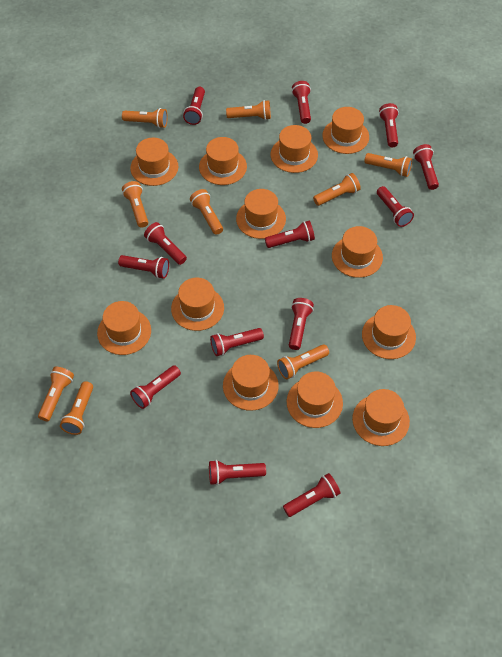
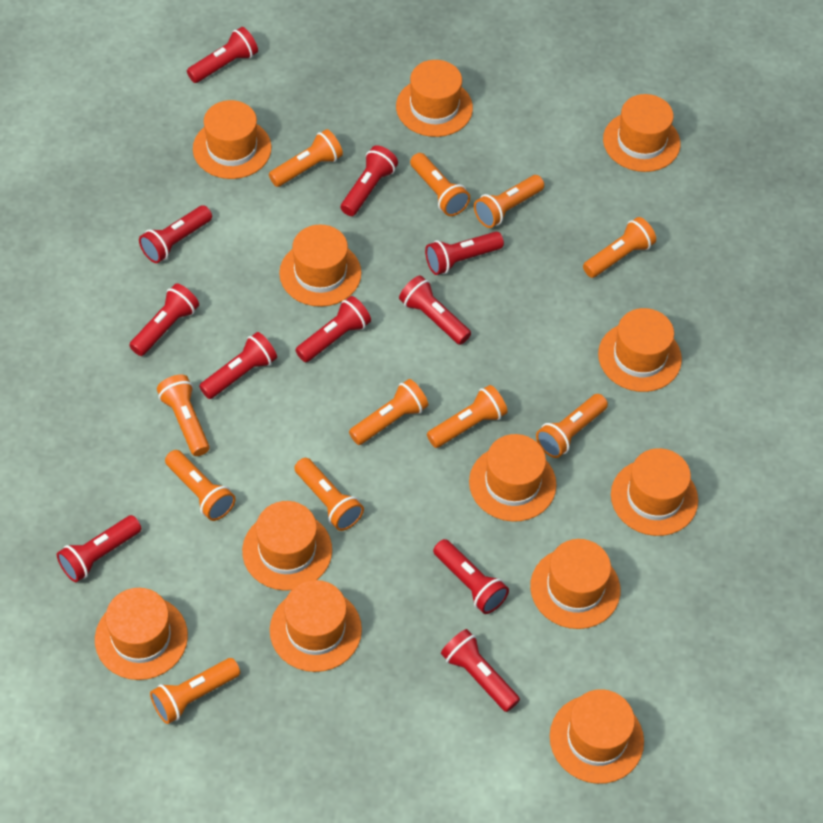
orange flashlight: 9 -> 11
red flashlight: 13 -> 11

